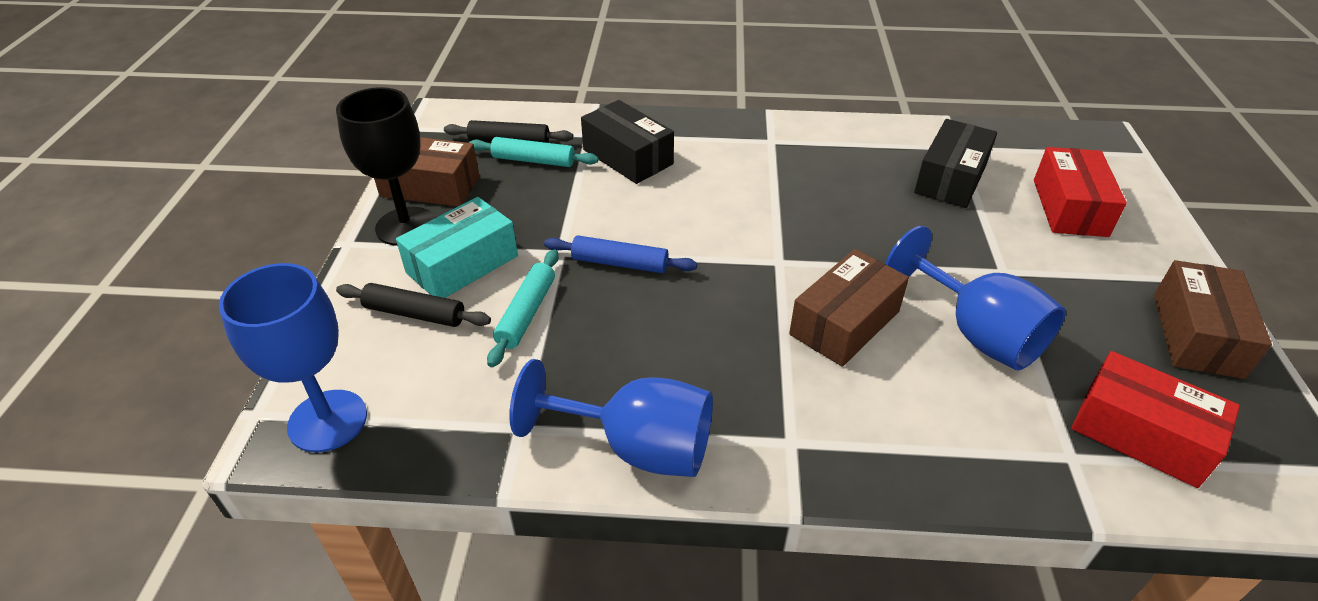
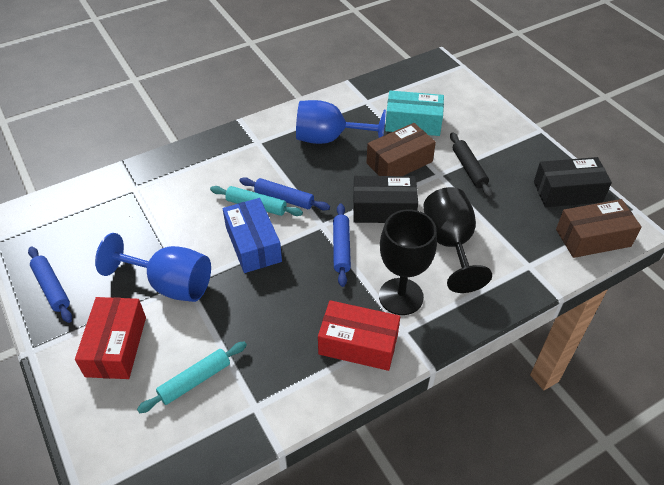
black goblet: 1 -> 2
black rolling pin: 2 -> 1
blue box: 0 -> 1
blue goblet: 3 -> 2
blue rolling pin: 1 -> 3
brown box: 3 -> 2

